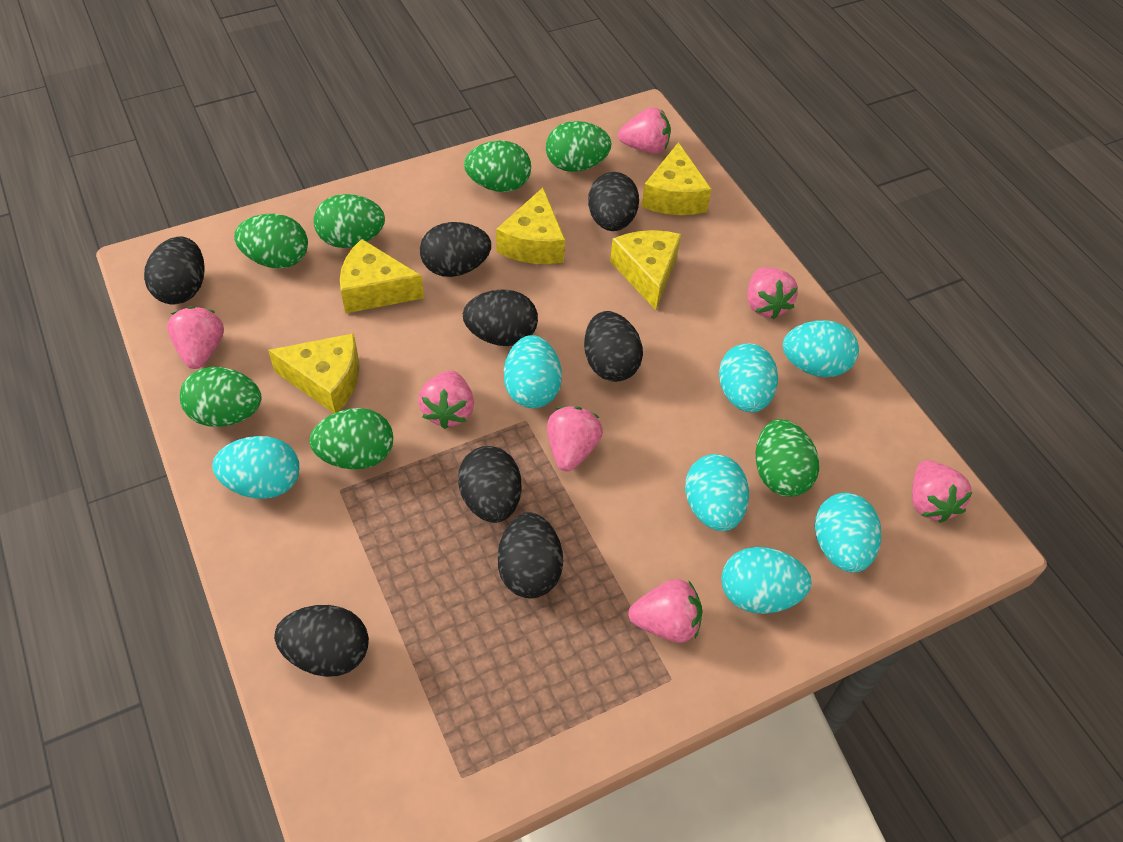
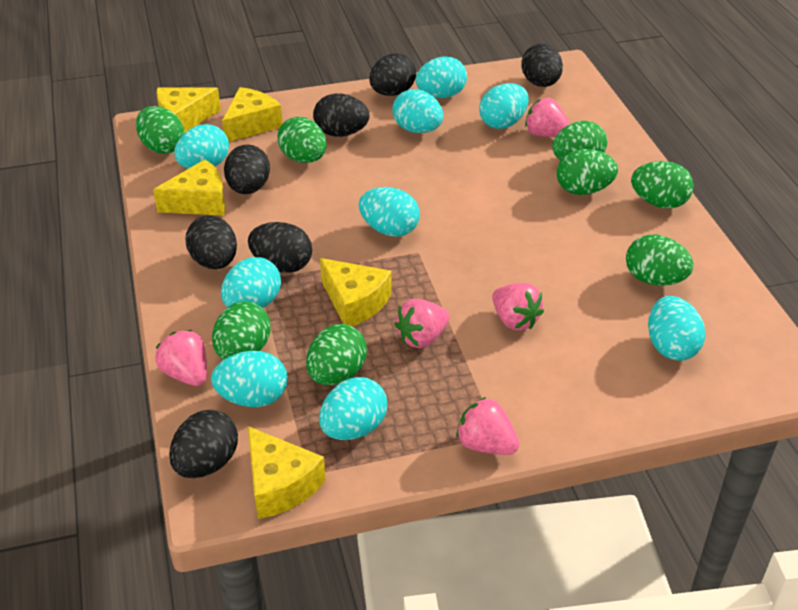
black egg: 8 -> 7
green egg: 7 -> 8
pink strawberry: 7 -> 5
turquoise egg: 7 -> 9

